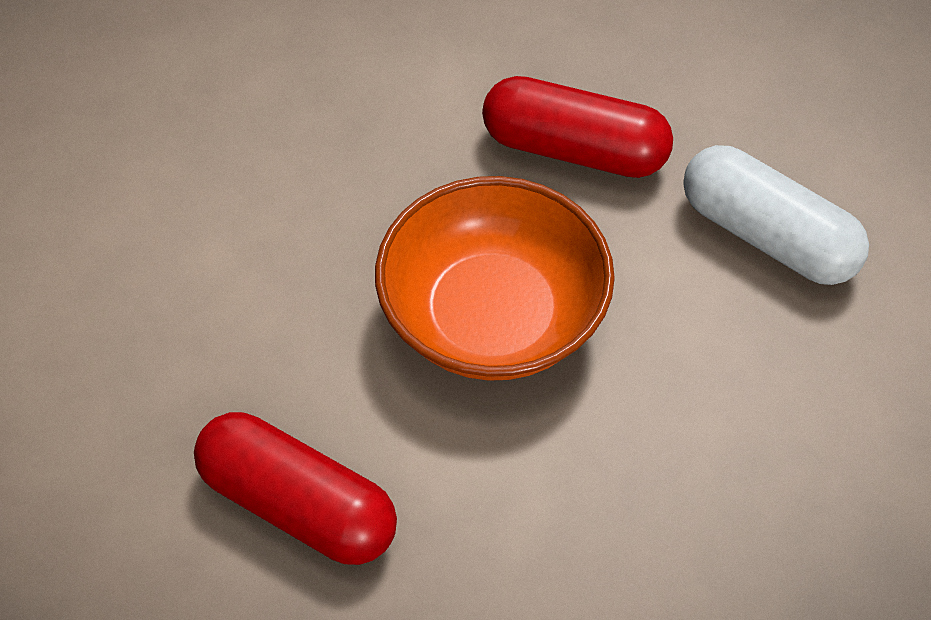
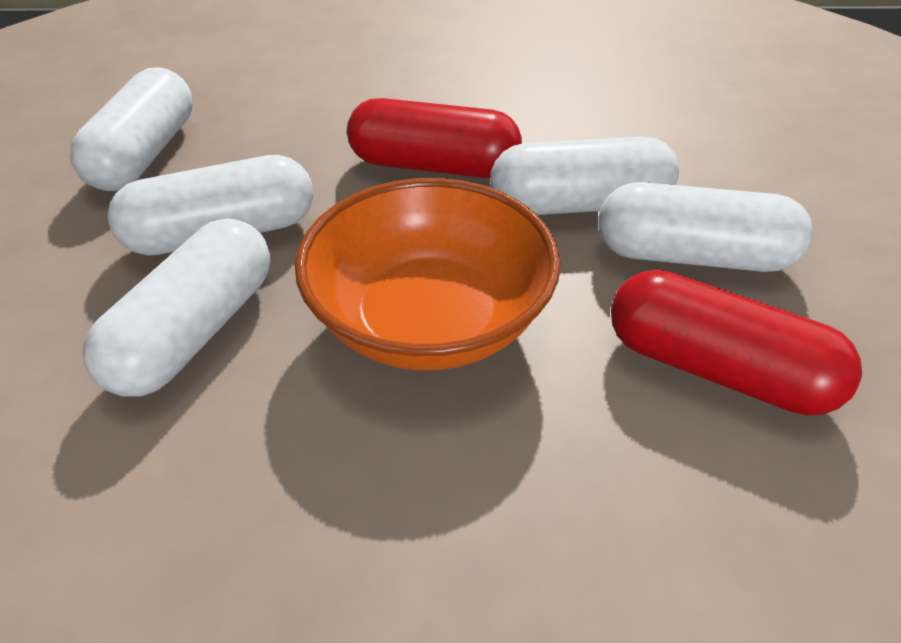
white capsule: 1 -> 5

